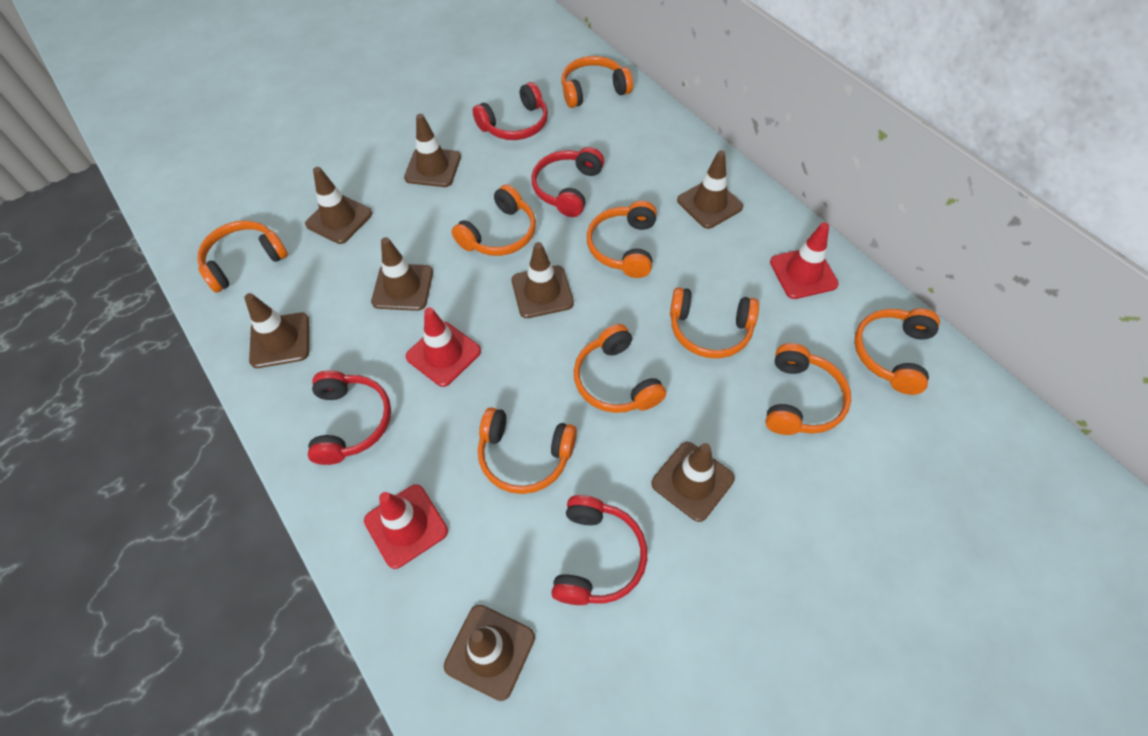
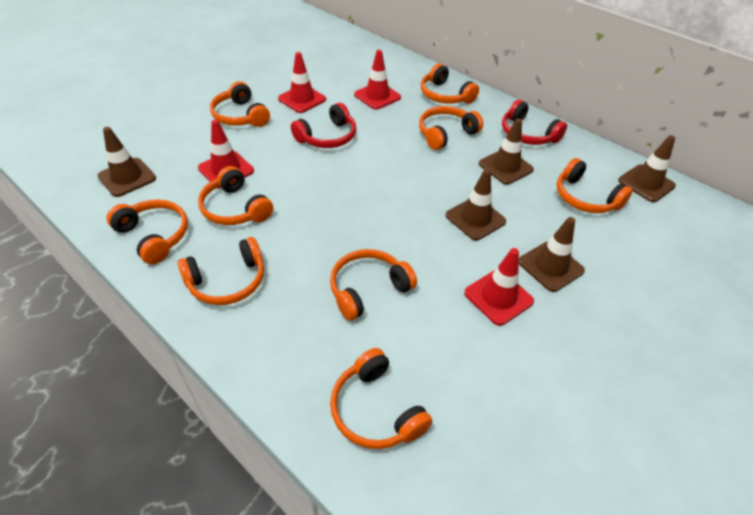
brown traffic cone: 8 -> 5
red headphones: 4 -> 2
red traffic cone: 3 -> 4

